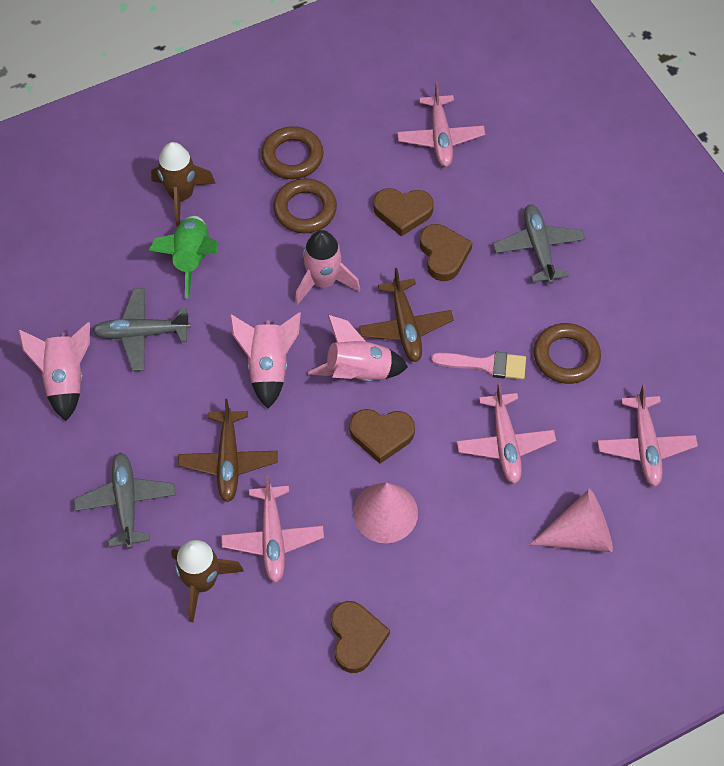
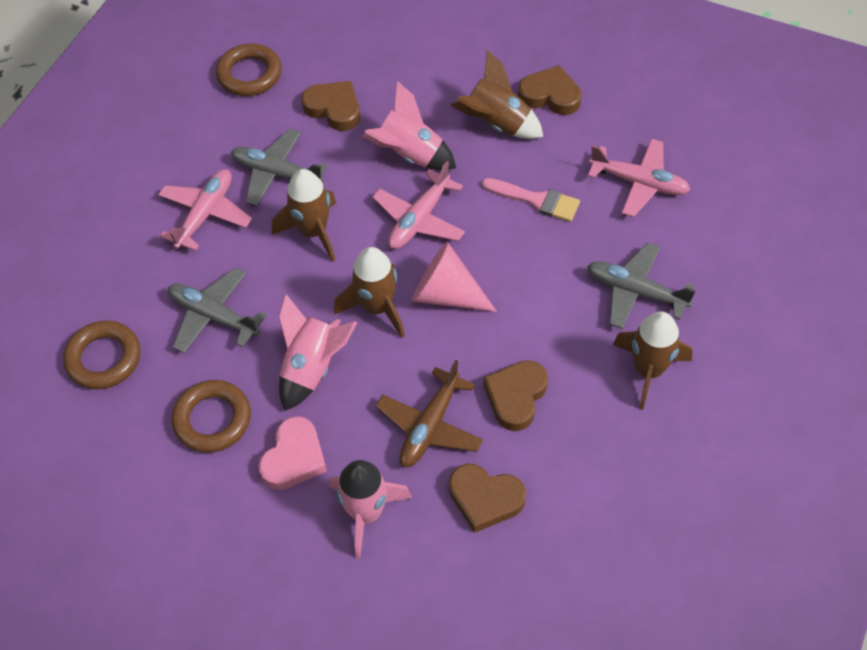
brown plane: 2 -> 1
brown rocket: 2 -> 4
green rocket: 1 -> 0
pink cone: 2 -> 1
pink heart: 0 -> 1
pink plane: 4 -> 3
pink rocket: 4 -> 3

